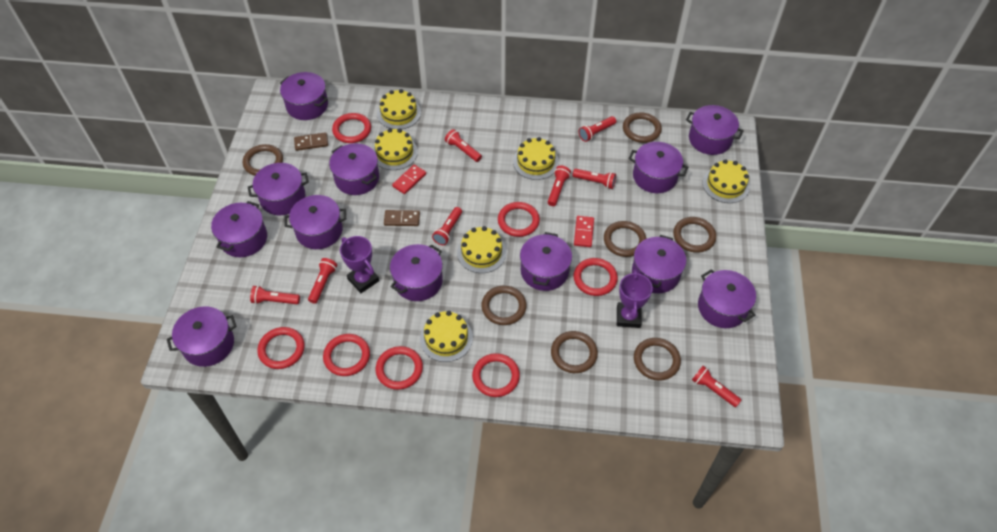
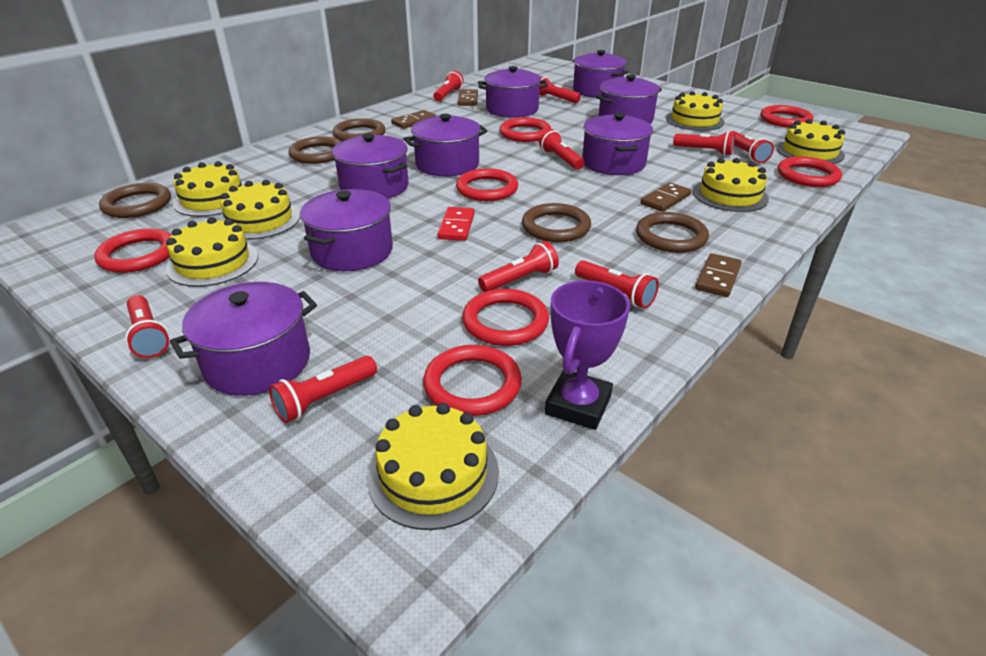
brown domino: 2 -> 4
brown ring: 7 -> 5
purple pot: 12 -> 8
purple trophy: 2 -> 1
red domino: 2 -> 1
red flashlight: 8 -> 9
yellow cake: 6 -> 7

